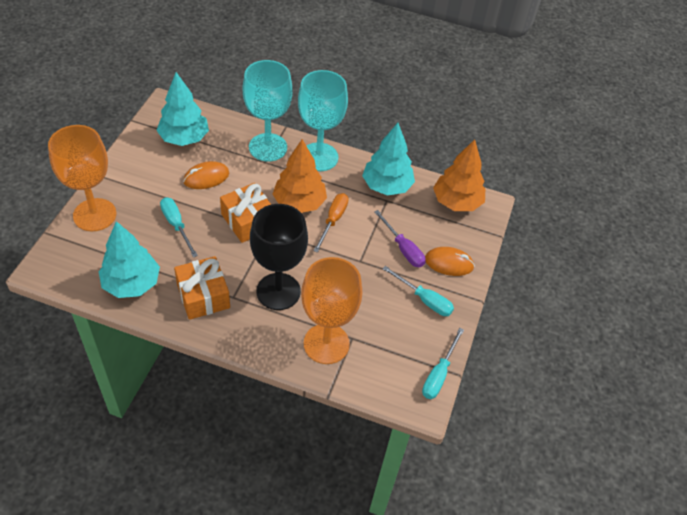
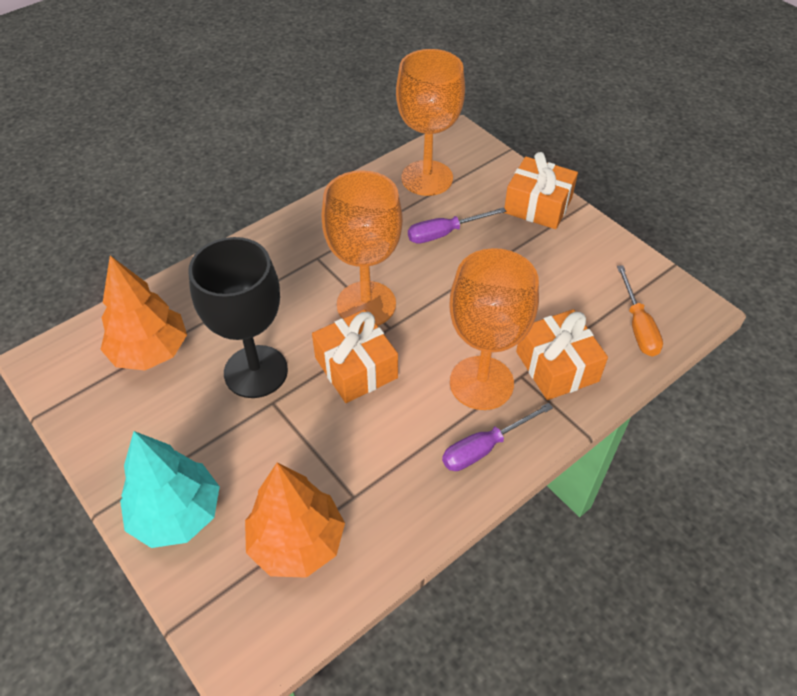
orange gift: 2 -> 3
orange goblet: 2 -> 3
orange mouse: 2 -> 0
purple screwdriver: 1 -> 2
turquoise goblet: 2 -> 0
turquoise screwdriver: 3 -> 0
turquoise tree: 3 -> 1

